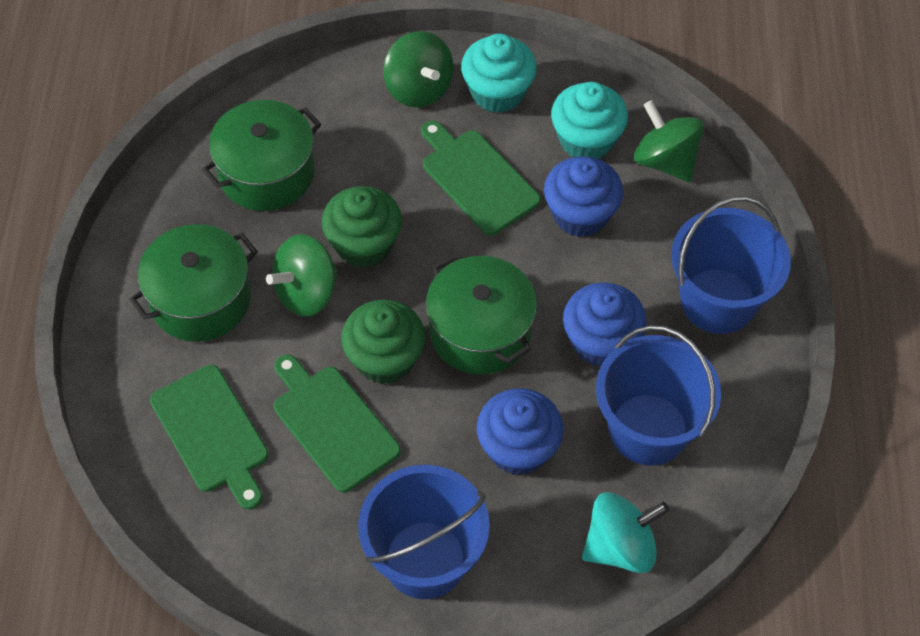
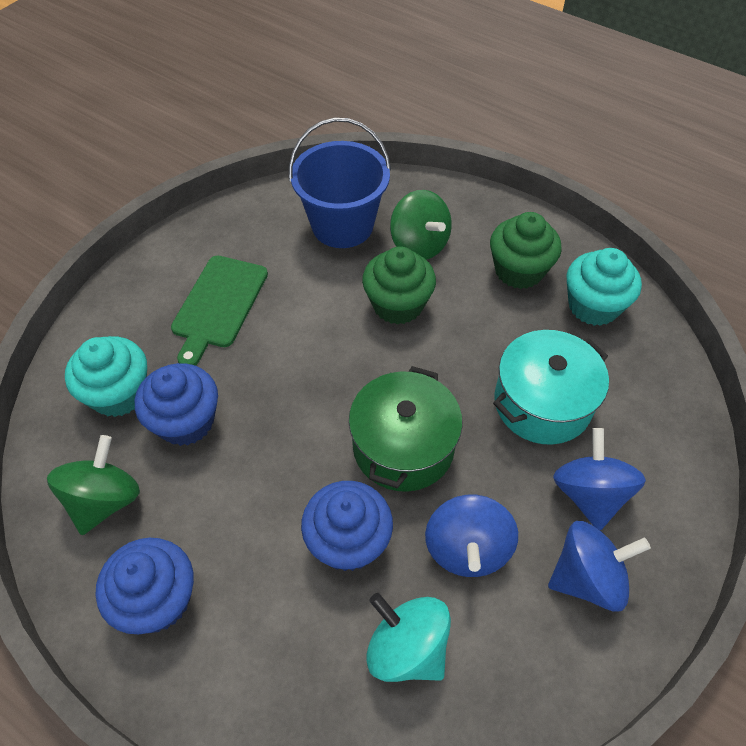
blue bucket: 3 -> 1
blue spinning top: 0 -> 3
green cutting board: 3 -> 1
green pot: 3 -> 1
green spinning top: 3 -> 2
turquoise pot: 0 -> 1

